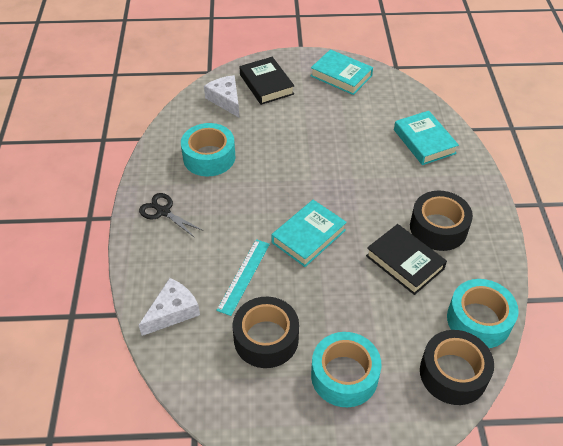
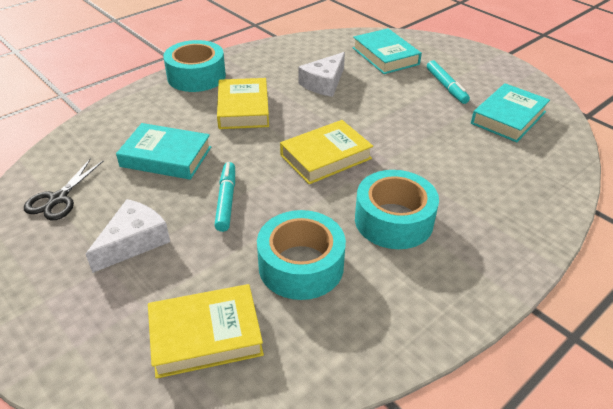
black book: 2 -> 0
black tape: 3 -> 0
turquoise marker: 0 -> 2
turquoise ruler: 1 -> 0
yellow book: 0 -> 3

